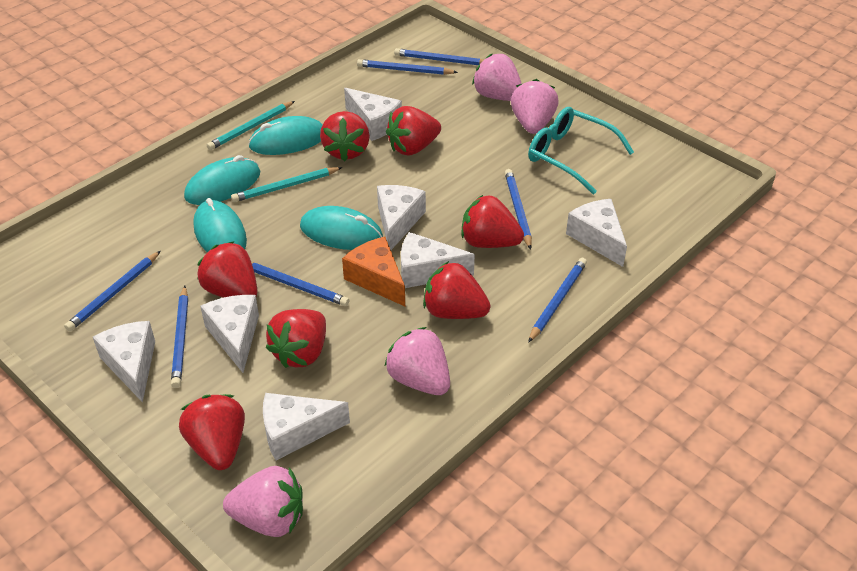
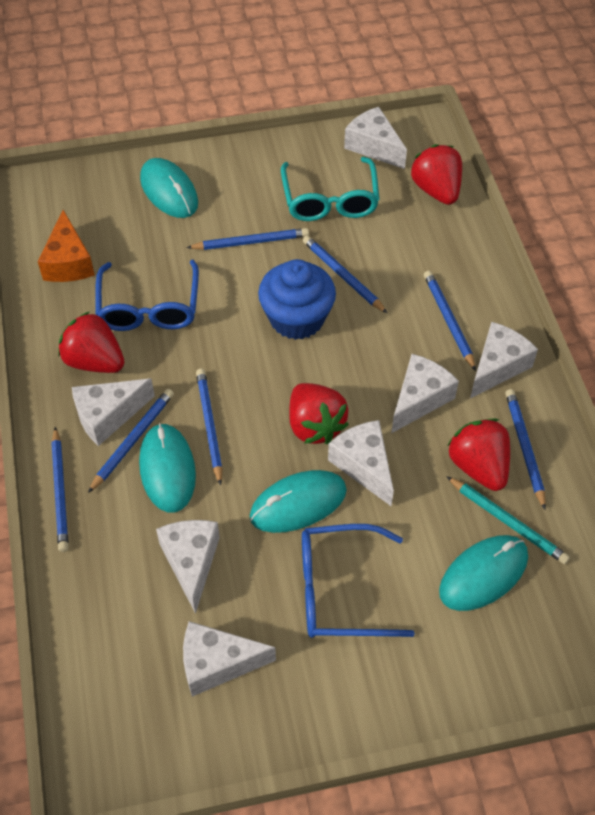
blue cupcake: 0 -> 1
blue glasses: 0 -> 2
pink strawberry: 4 -> 0
red strawberry: 7 -> 4
turquoise pencil: 2 -> 1

